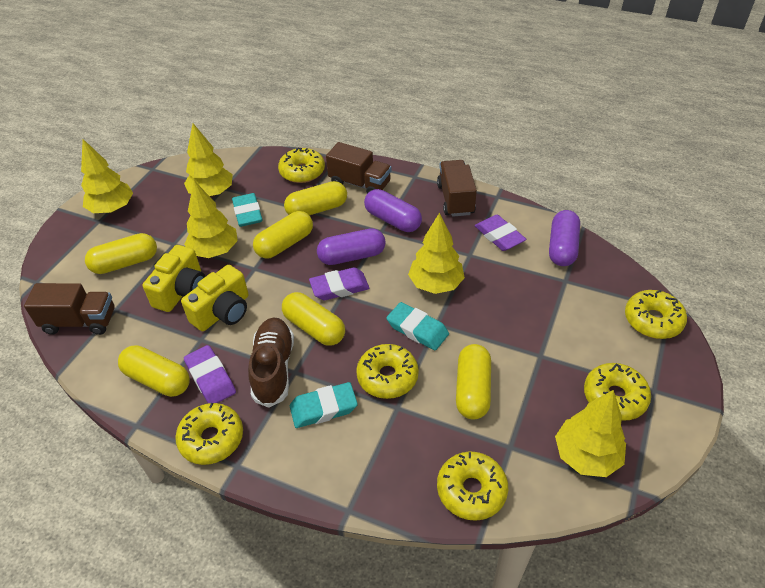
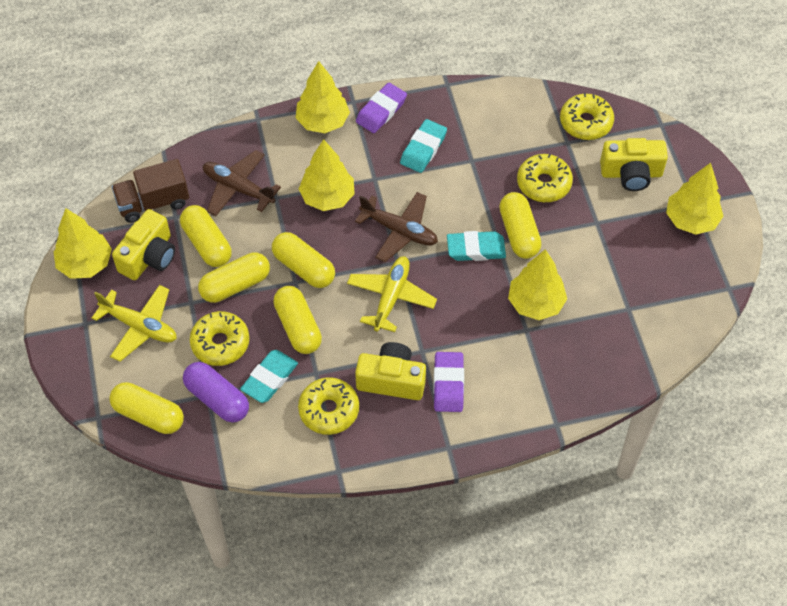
brown plane: 0 -> 2
brown shoe: 1 -> 0
brown truck: 3 -> 1
purple capsule: 3 -> 1
purple eraser: 3 -> 2
yellow camera: 2 -> 3
yellow donut: 6 -> 4
yellow plane: 0 -> 2

